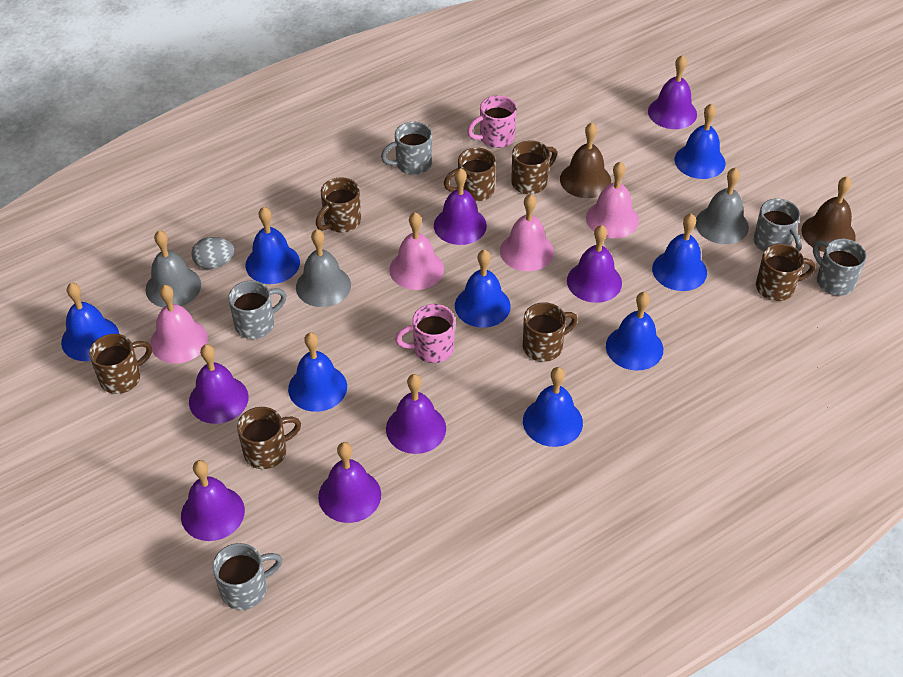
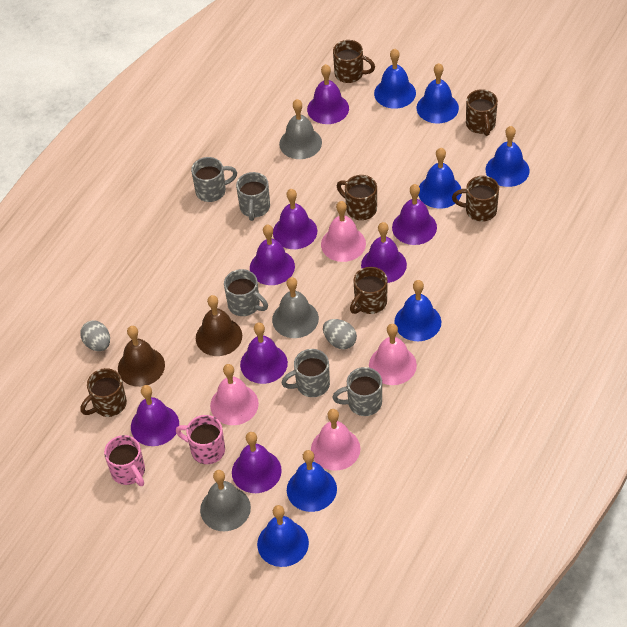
blue bell: 8 -> 7
brown mug: 7 -> 6
grey egg: 1 -> 2
purple bell: 7 -> 8

